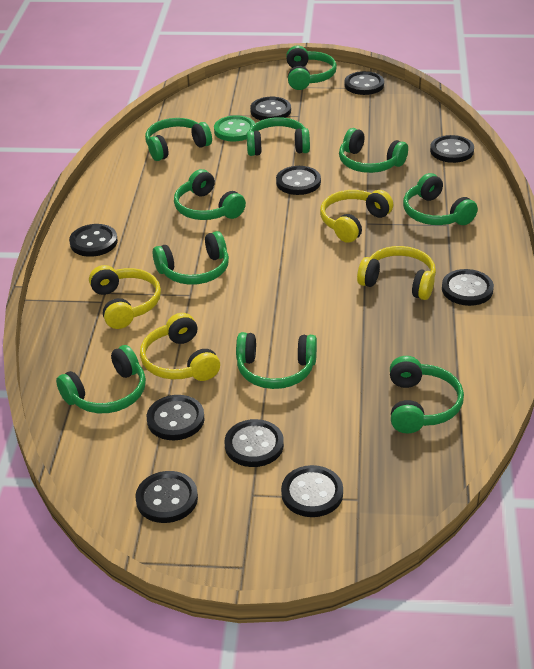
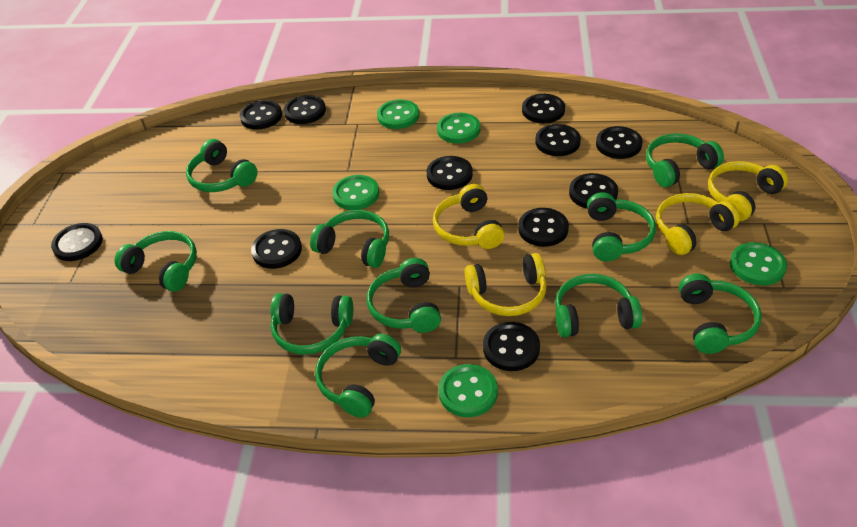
black button: 10 -> 11
green button: 1 -> 5

